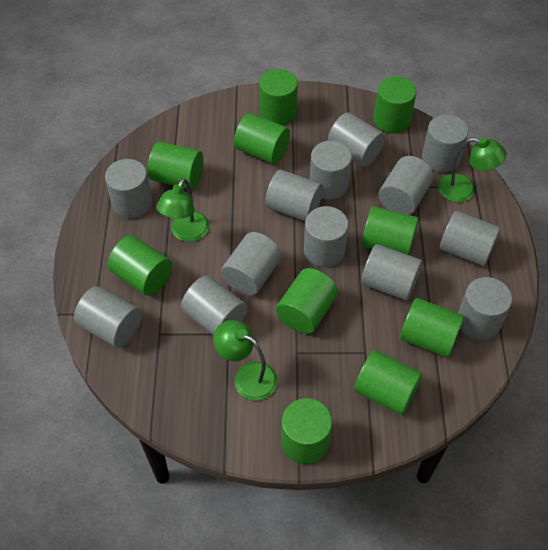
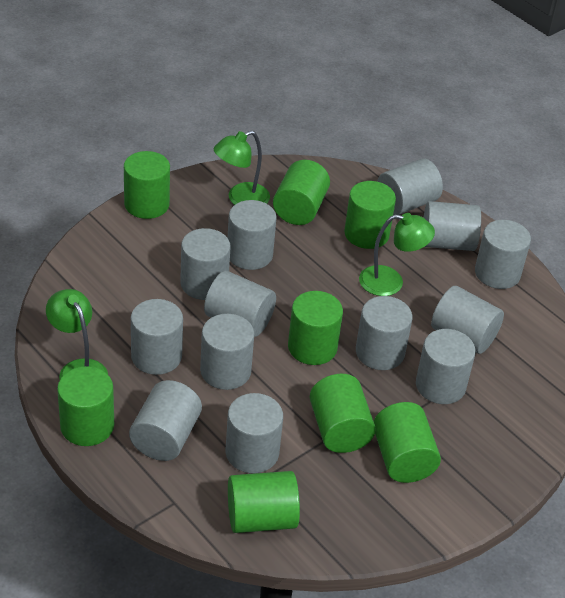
green cylinder: 10 -> 8

